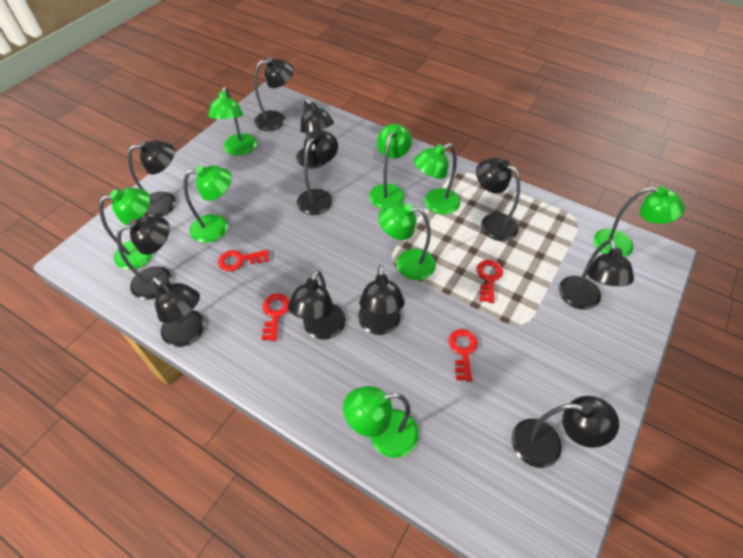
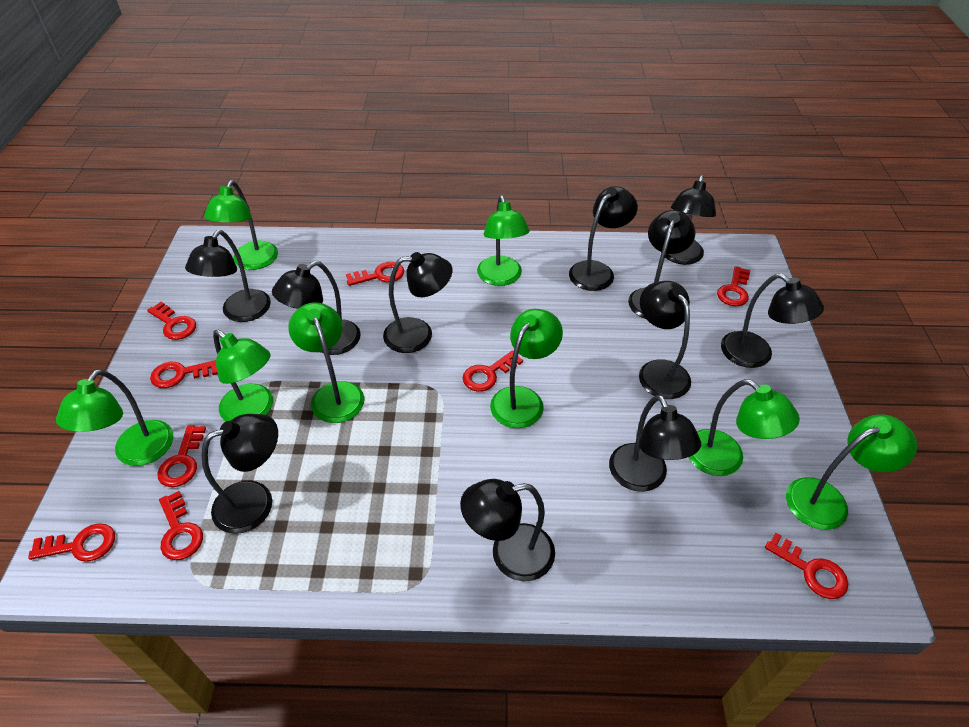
red key: 4 -> 9

